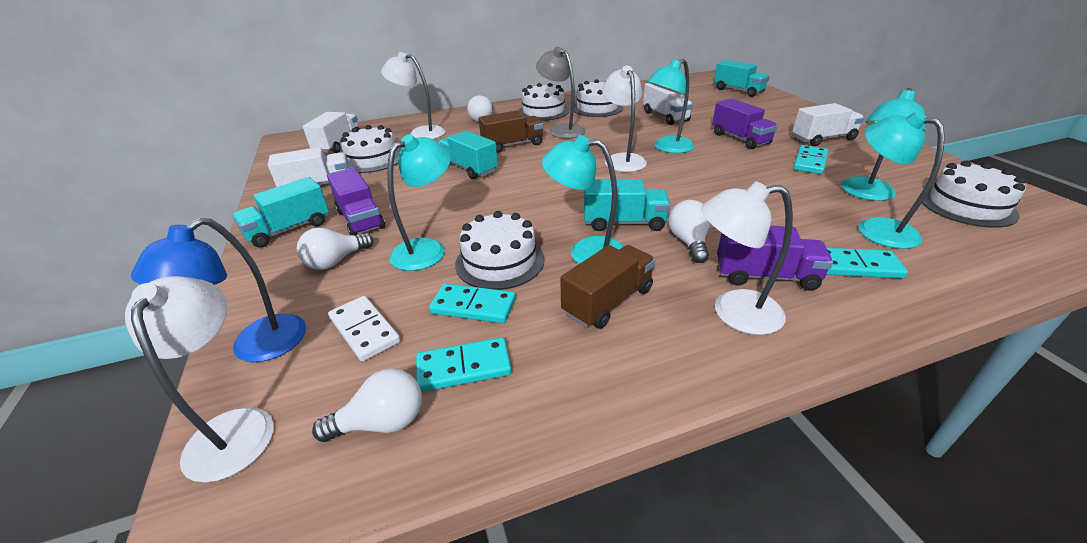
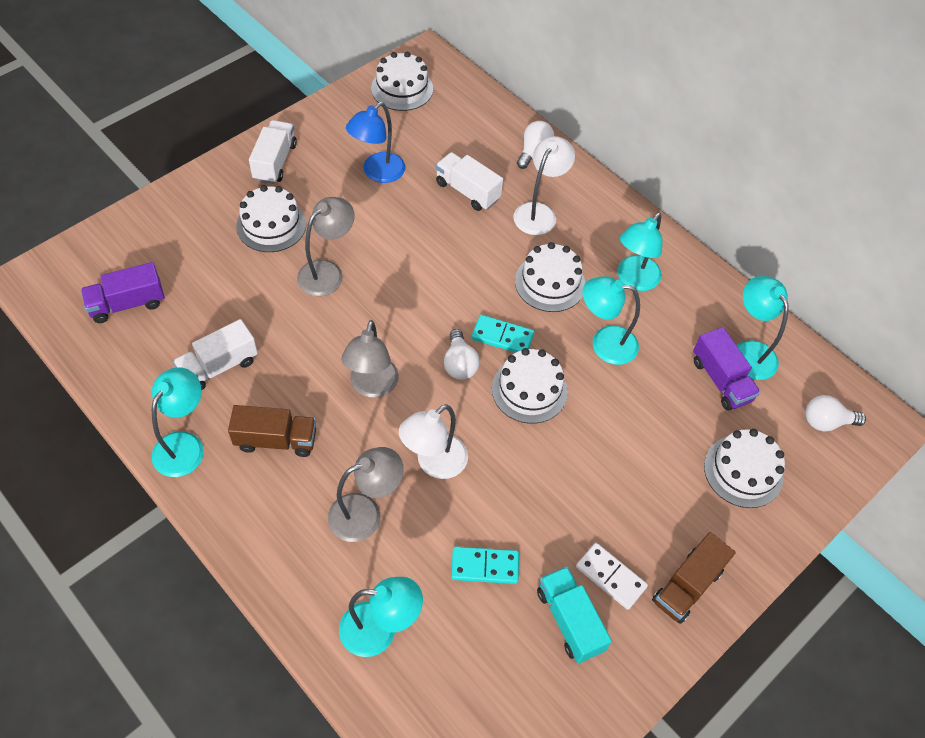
grey lamp: 1 -> 3
purple truck: 3 -> 2
turquoise domino: 4 -> 2
turquoise truck: 4 -> 1
white lamp: 4 -> 2
white light bulb: 4 -> 3
white truck: 4 -> 3

